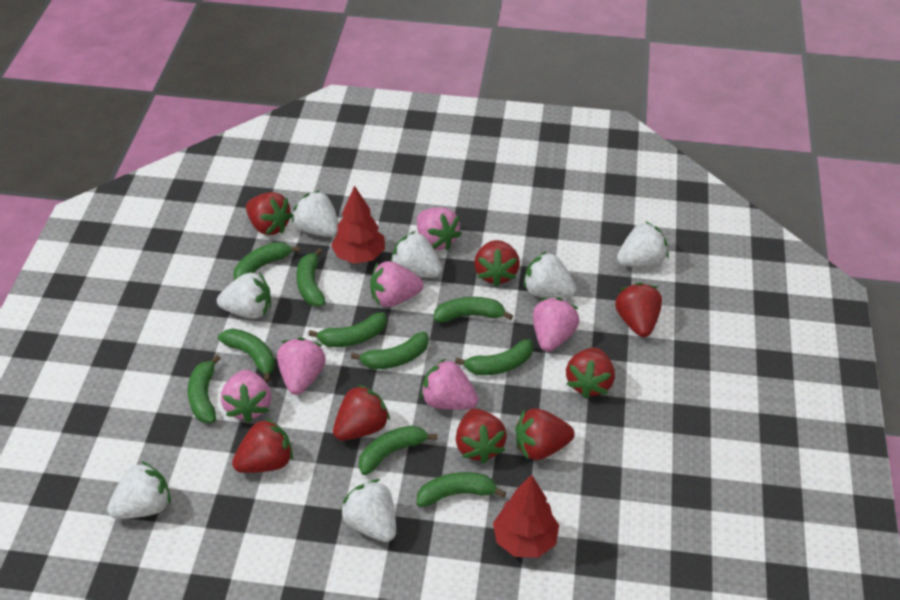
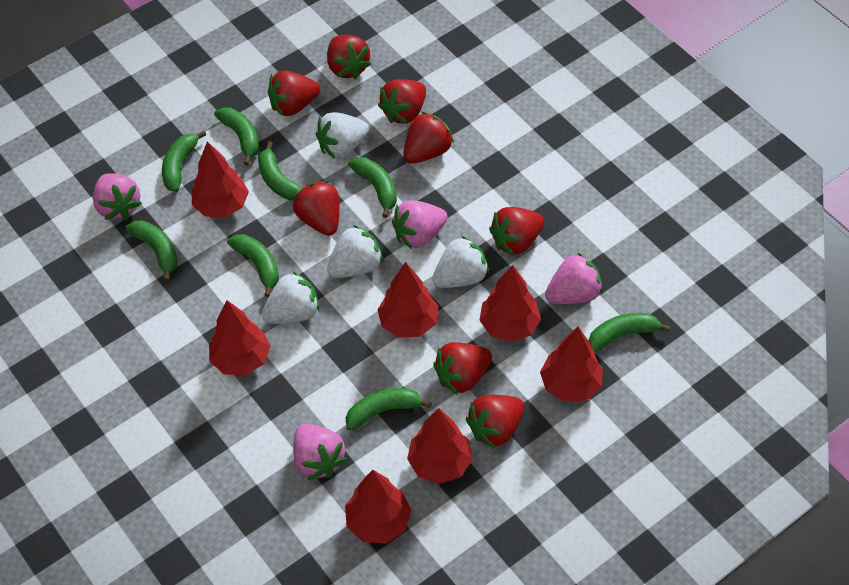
green banana: 10 -> 8
pink strawberry: 6 -> 4
red tree: 2 -> 7
white strawberry: 7 -> 4

